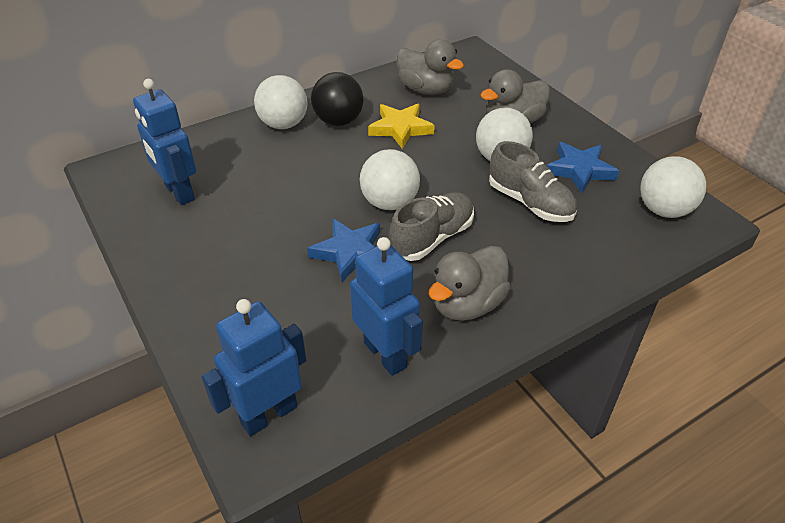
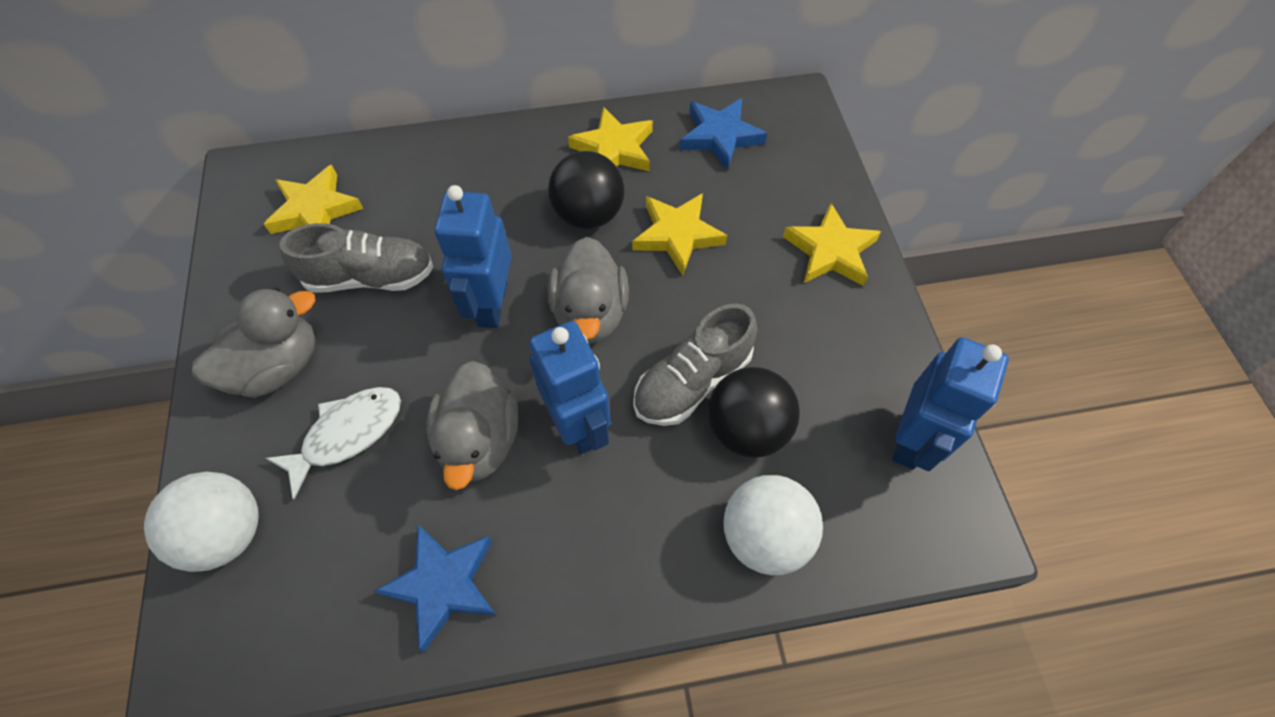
black ball: 1 -> 2
white ball: 4 -> 2
white fish: 0 -> 1
yellow star: 1 -> 4

